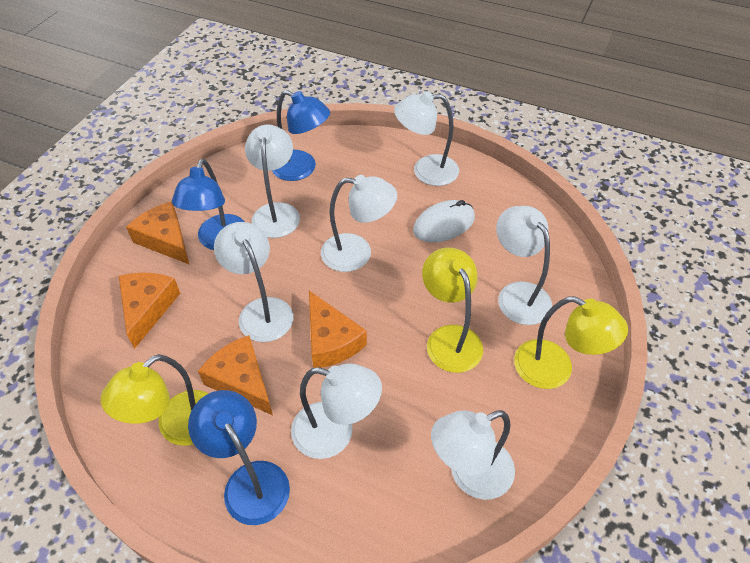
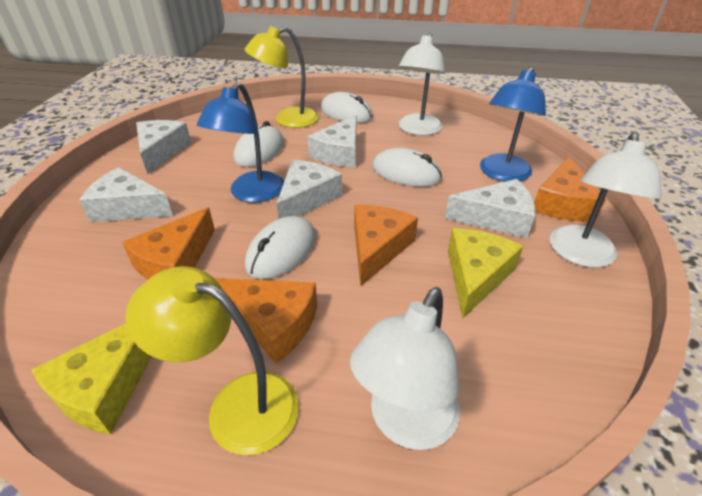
blue lamp: 3 -> 2
white cheese: 0 -> 5
white lamp: 7 -> 3
white mouse: 1 -> 4
yellow cheese: 0 -> 2
yellow lamp: 3 -> 2

